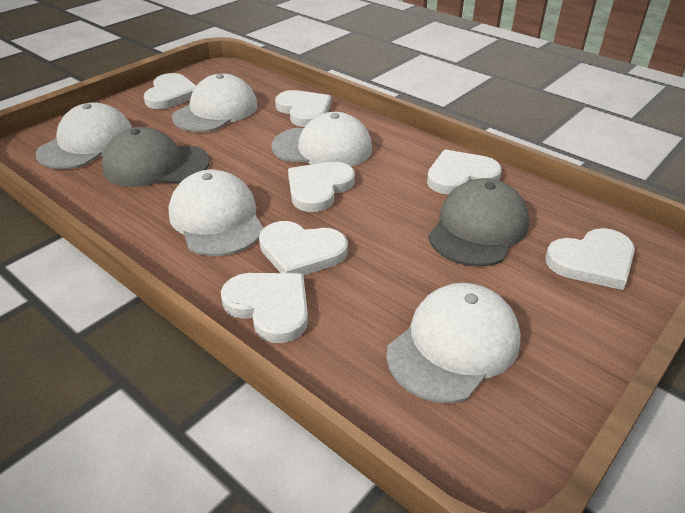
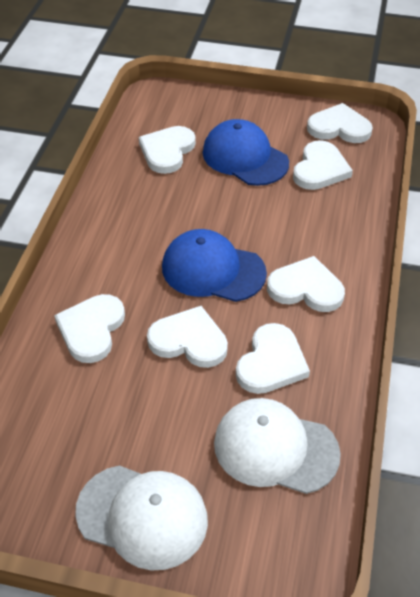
blue cap: 0 -> 2
grey cap: 2 -> 0
white cap: 5 -> 2

